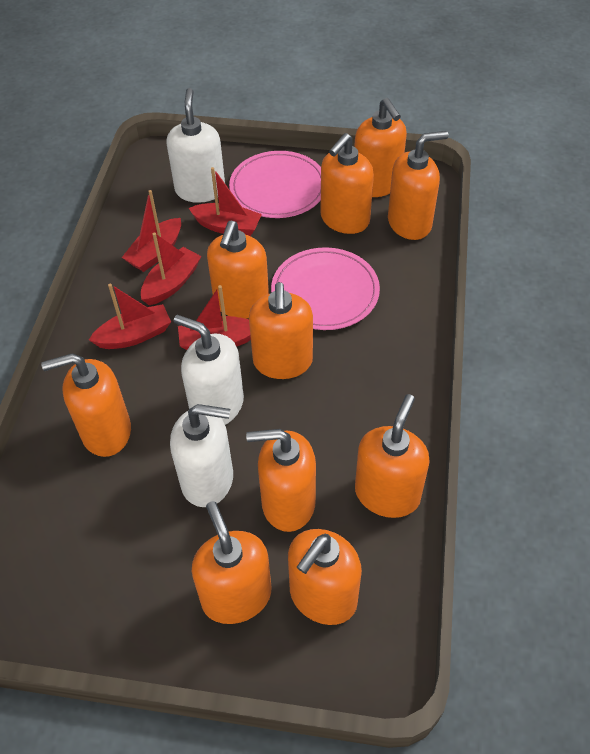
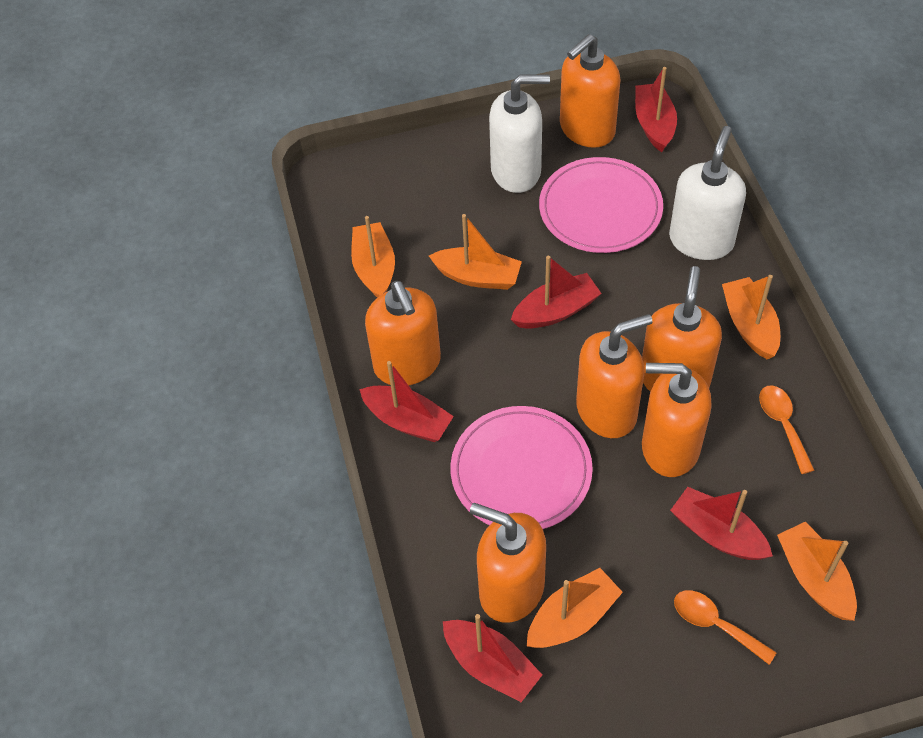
orange boat: 0 -> 5
orange soap dispenser: 10 -> 6
orange spoon: 0 -> 2
white soap dispenser: 3 -> 2

